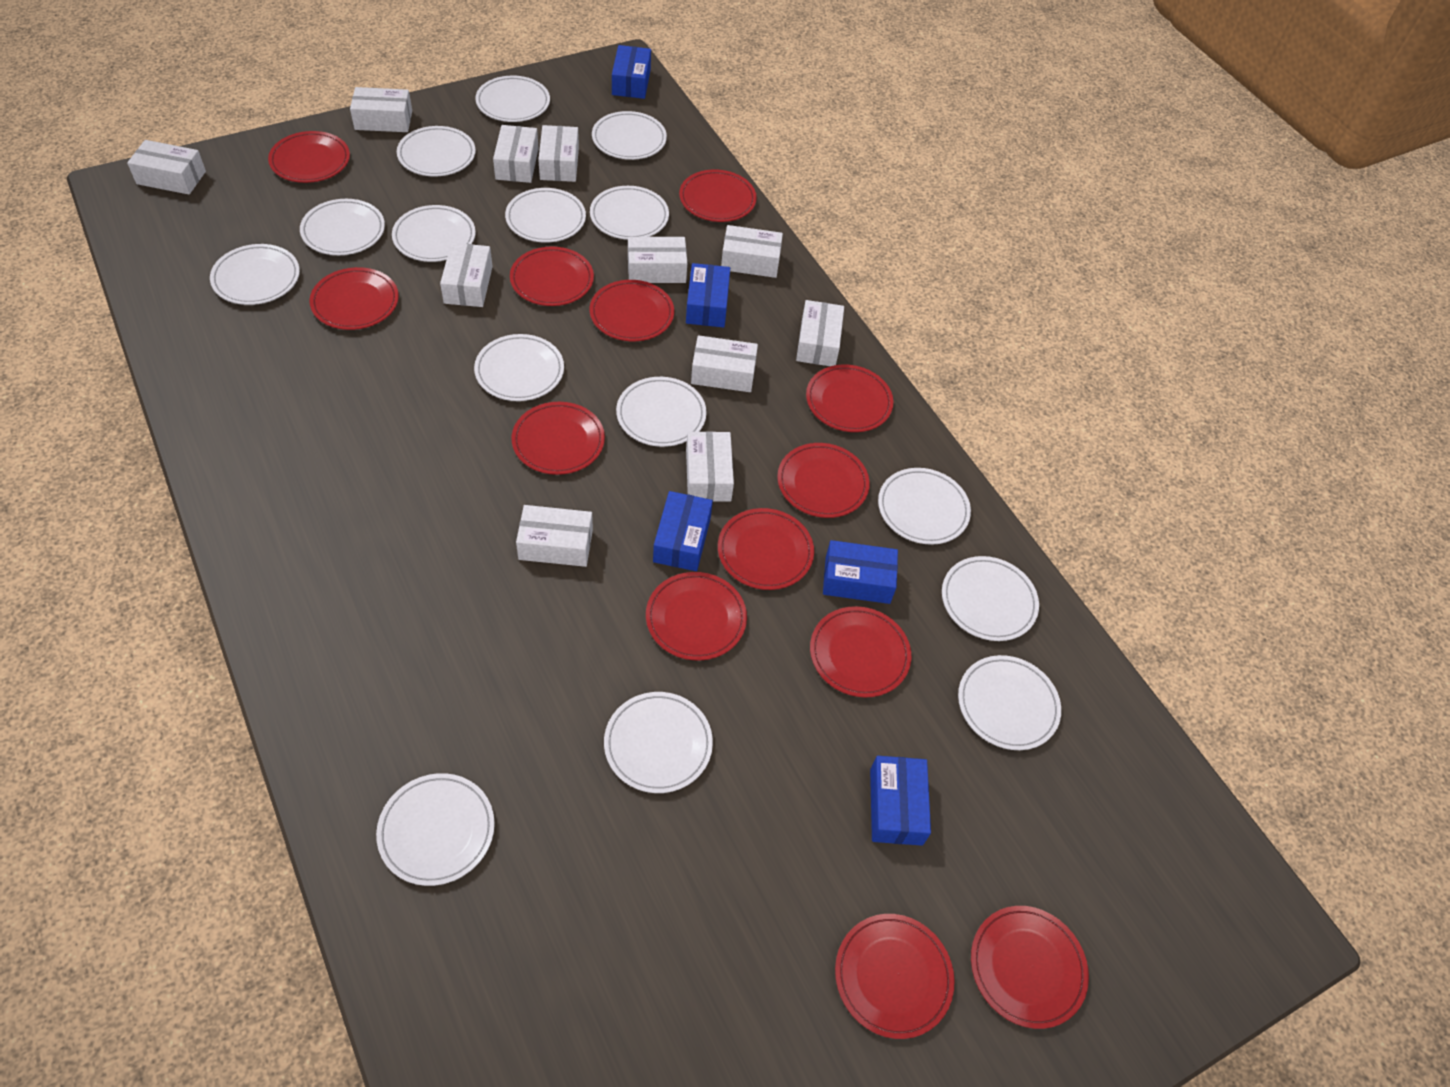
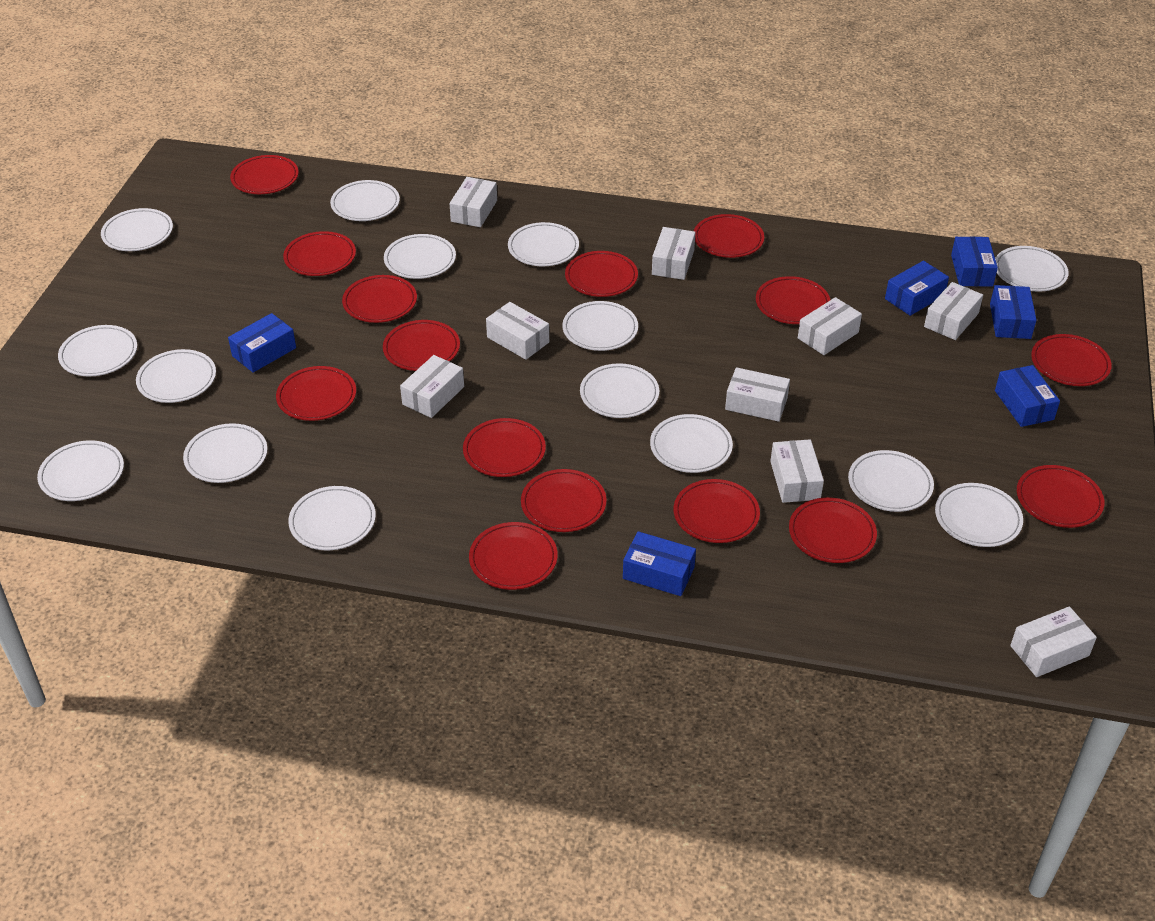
blue box: 5 -> 6
red plate: 13 -> 15
white box: 11 -> 9

